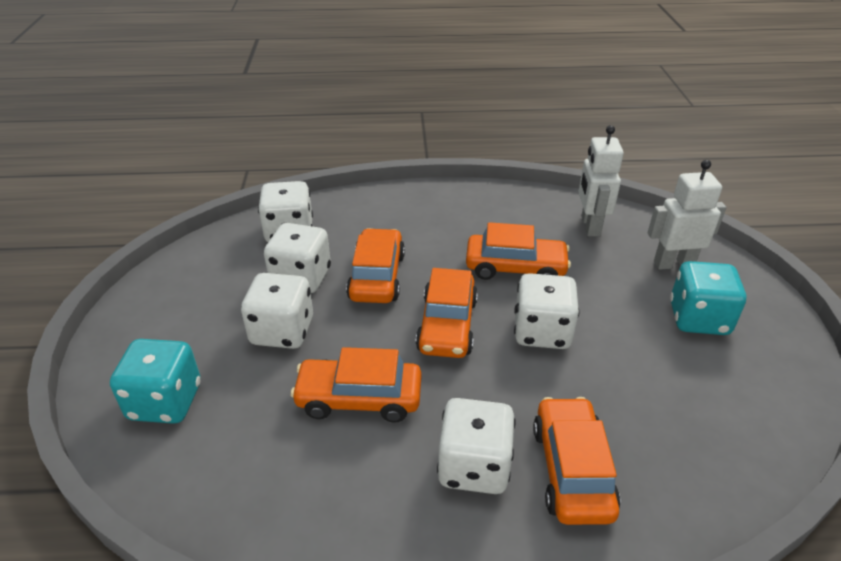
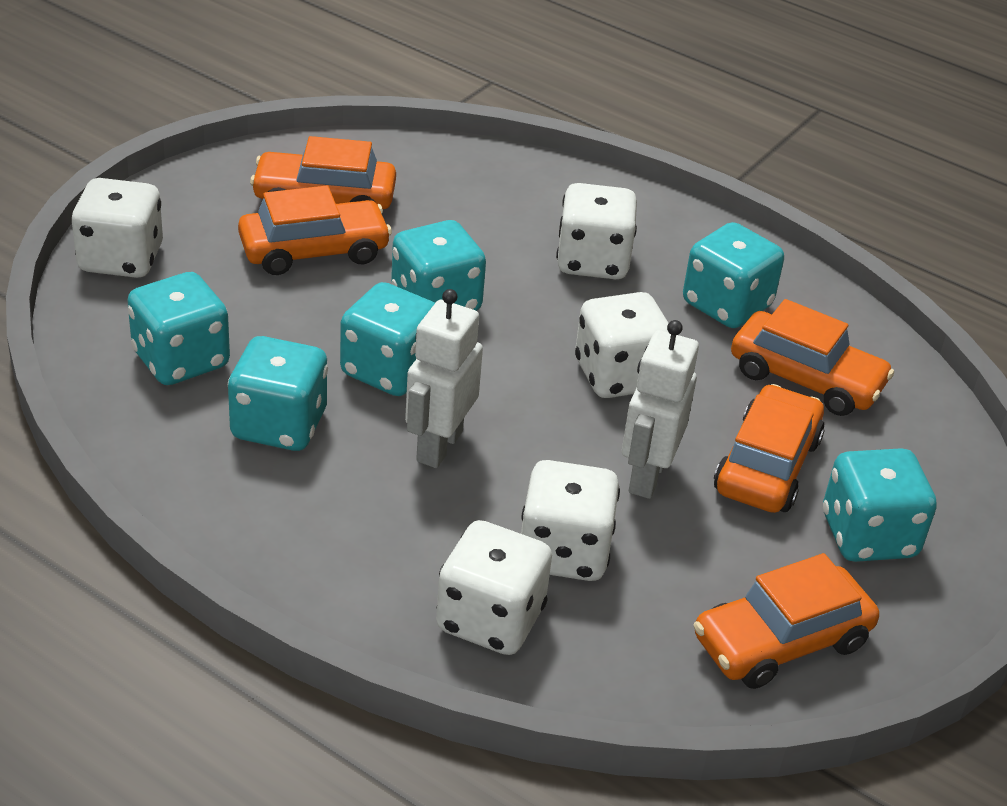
turquoise dice: 2 -> 6

